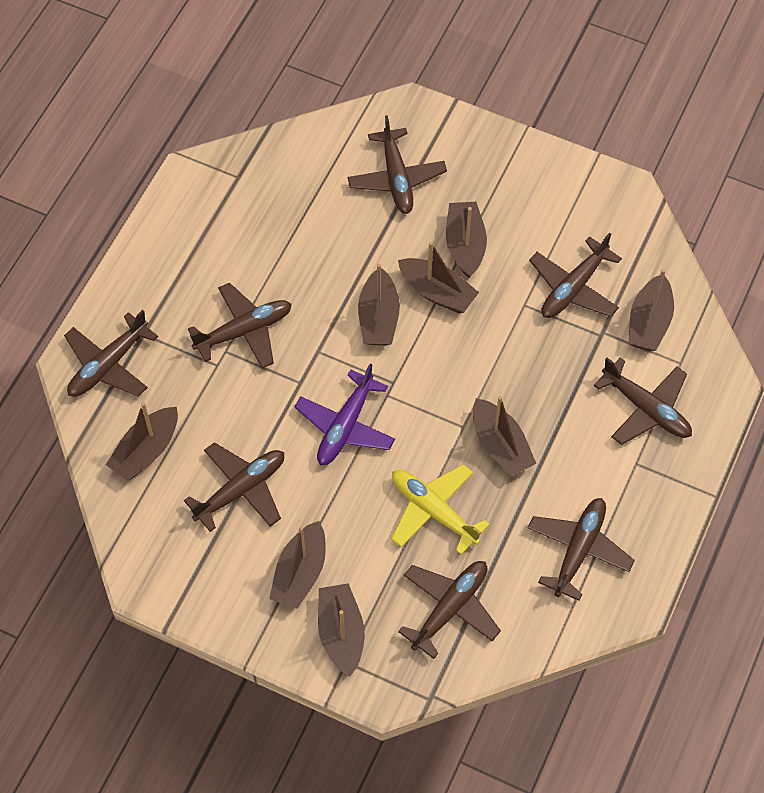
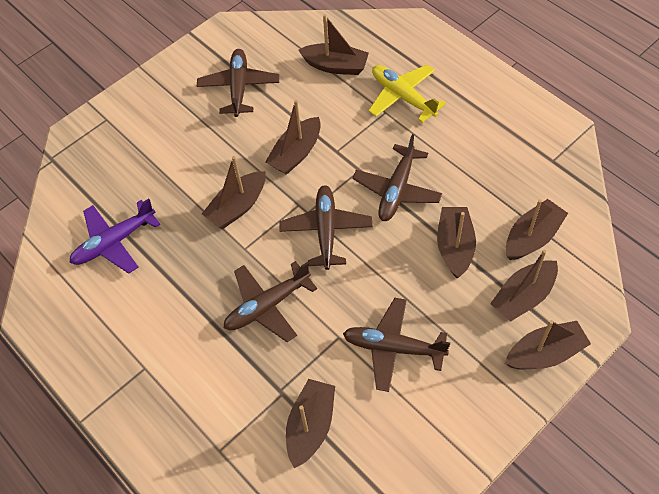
brown plane: 8 -> 5

